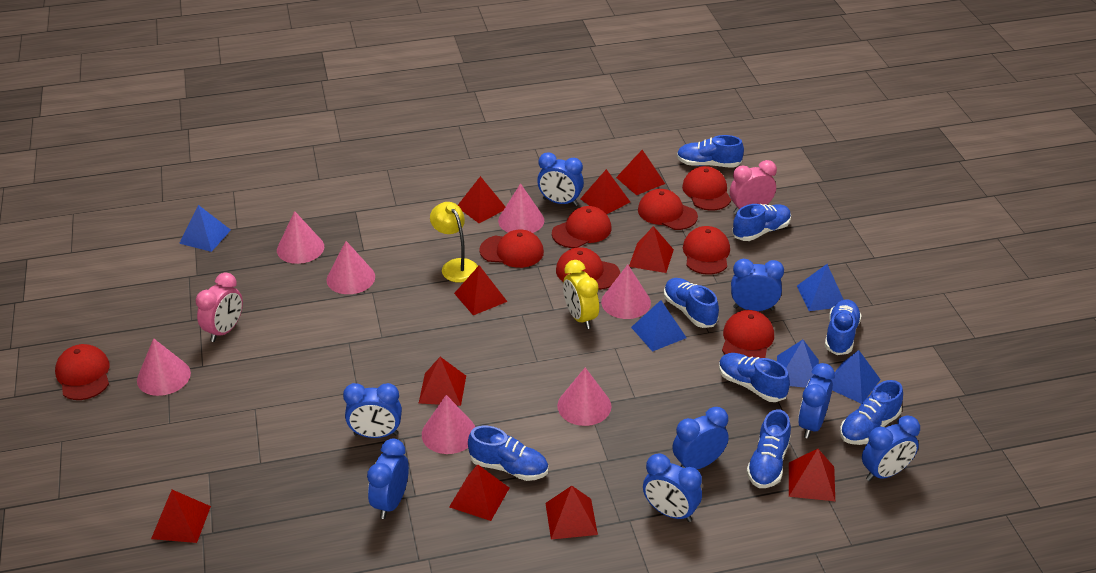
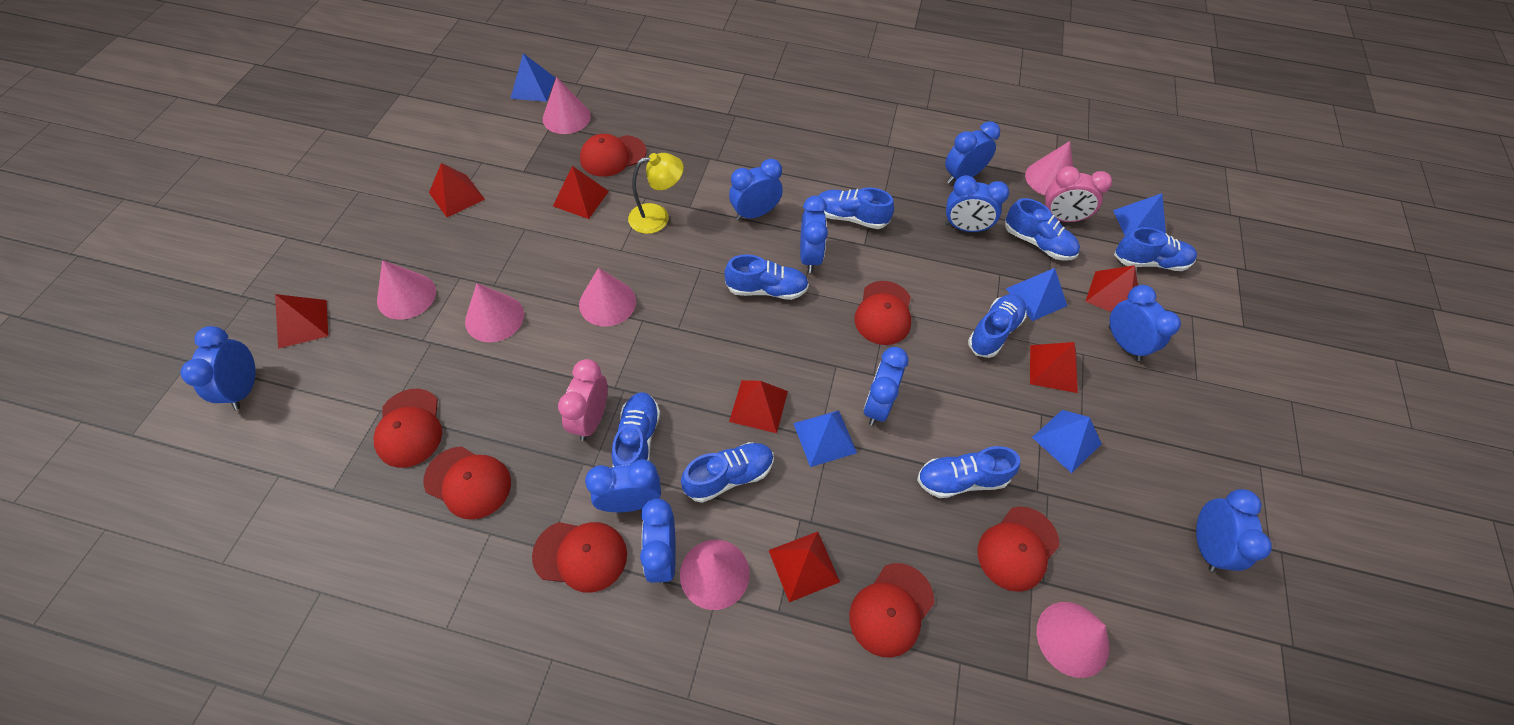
blue clock: 8 -> 10
red cap: 8 -> 7
red pyramid: 10 -> 7
yellow clock: 1 -> 0

